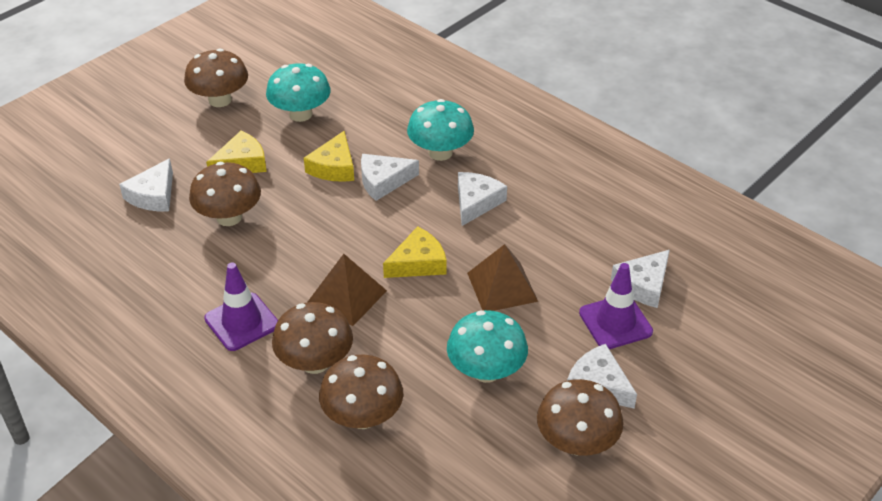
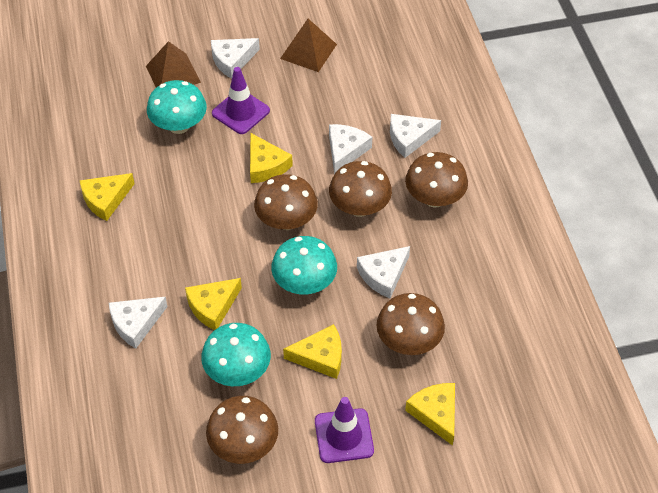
yellow cheese: 3 -> 5

